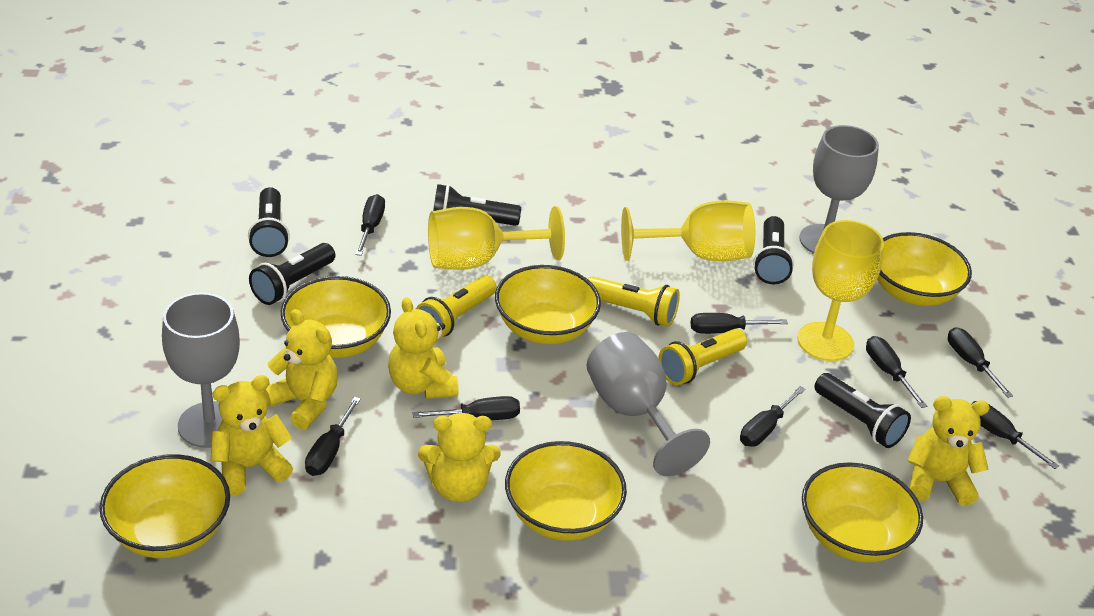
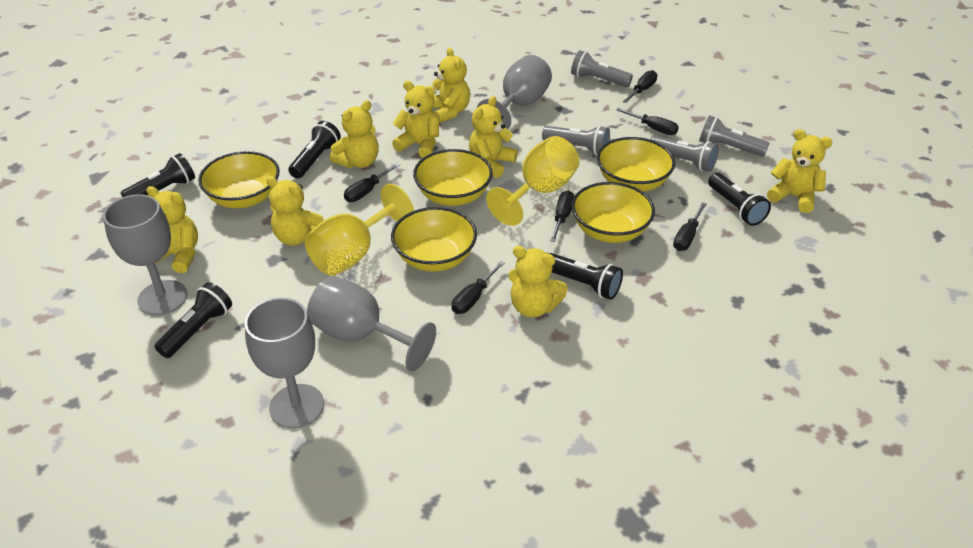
black screwdriver: 8 -> 6
grey flashlight: 0 -> 4
grey goblet: 3 -> 4
yellow bowl: 6 -> 5
yellow flashlight: 3 -> 0
yellow goblet: 3 -> 2
yellow teddy bear: 5 -> 8

